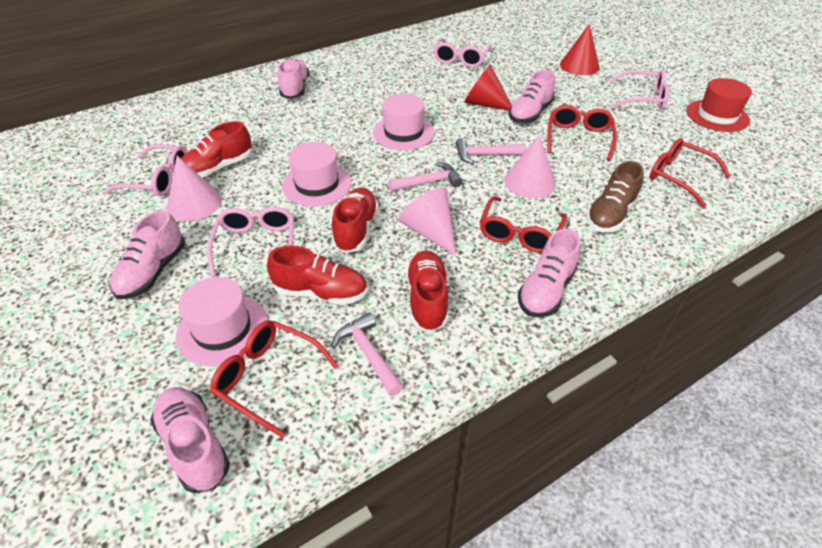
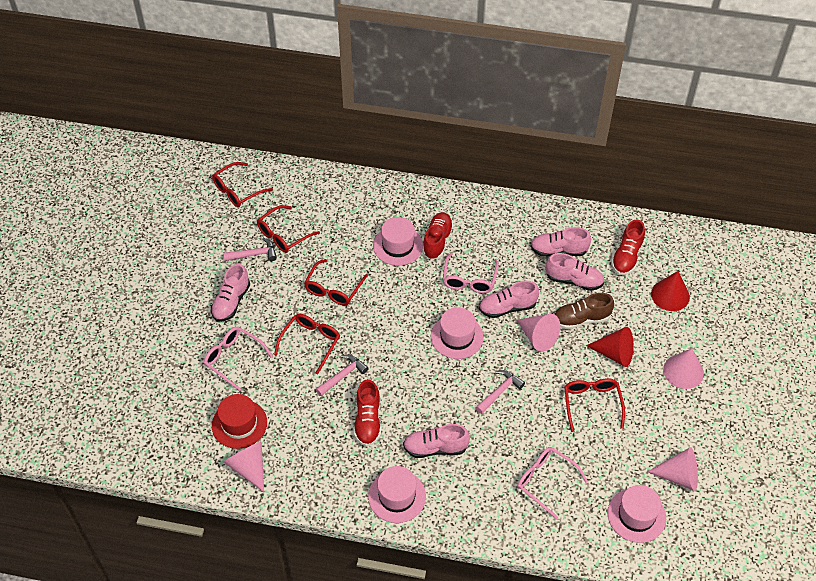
pink cone: 3 -> 4
pink glasses: 4 -> 3
pink hat: 3 -> 4
red glasses: 4 -> 5
red shoe: 4 -> 3

